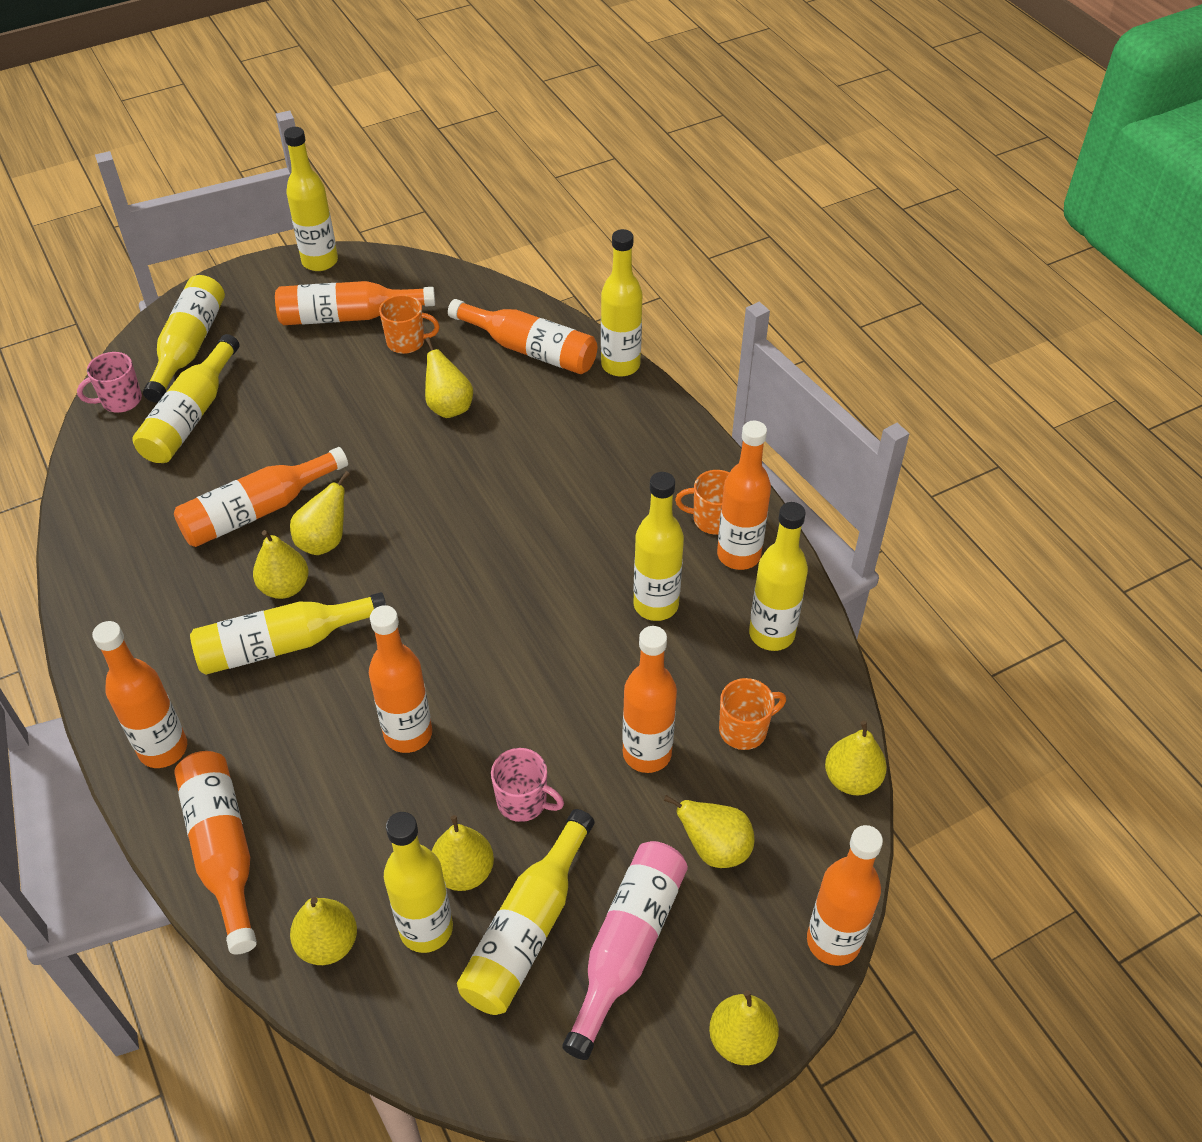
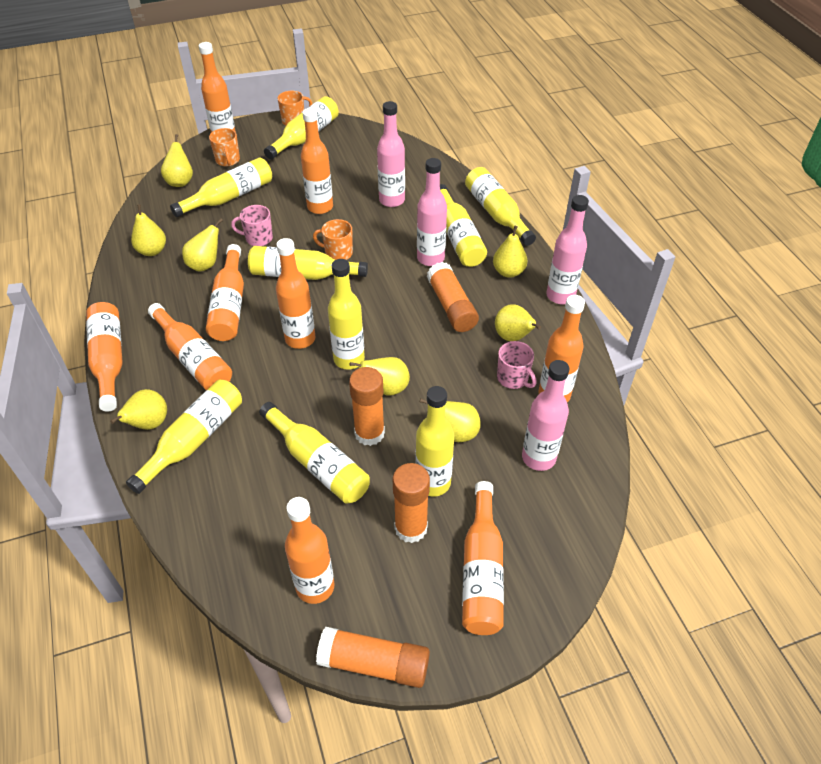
orange glue stick: 0 -> 4
pink bottle: 1 -> 4

